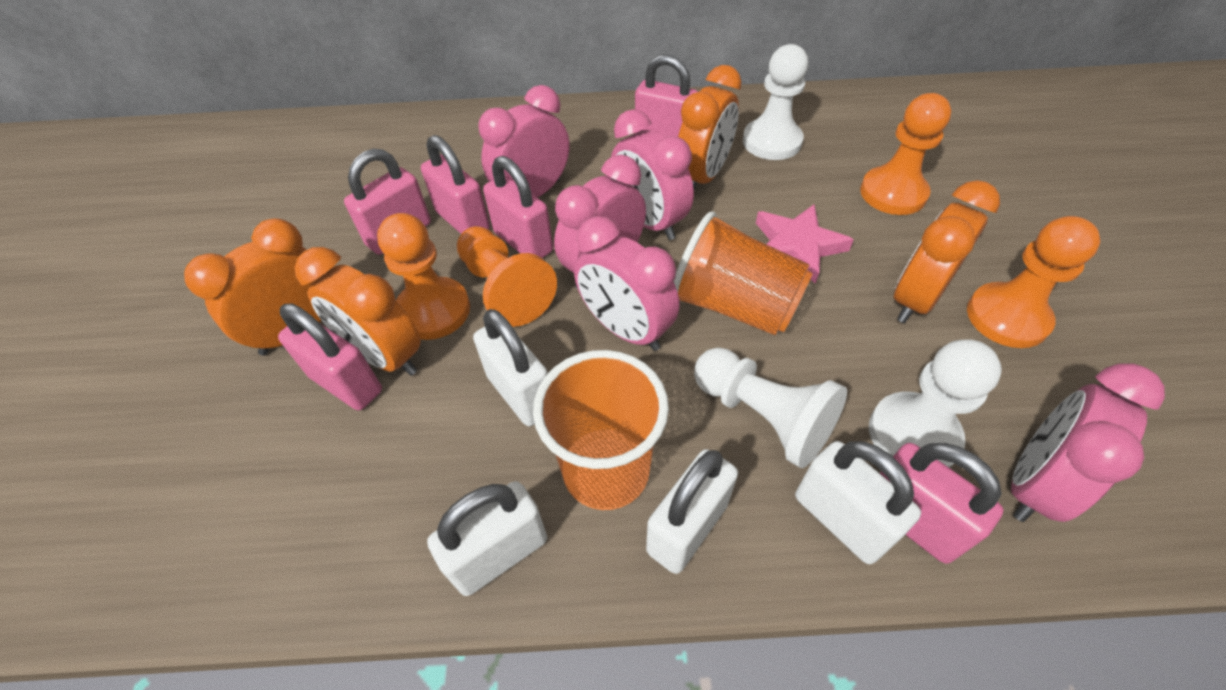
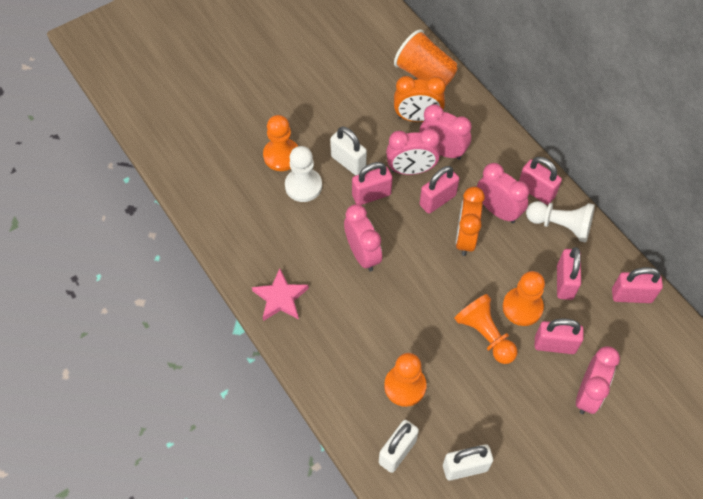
orange clock: 4 -> 2
orange cup: 2 -> 1
white padlock: 4 -> 3
white pawn: 3 -> 2

